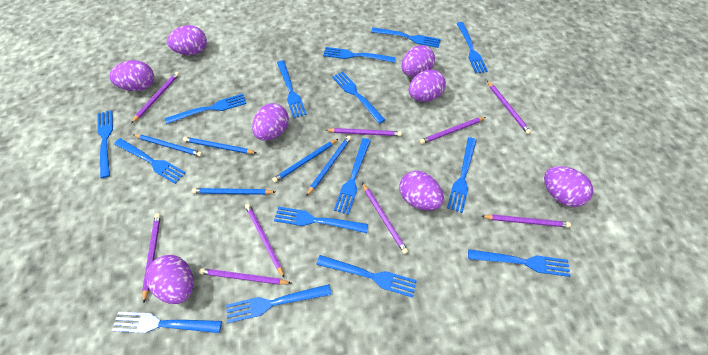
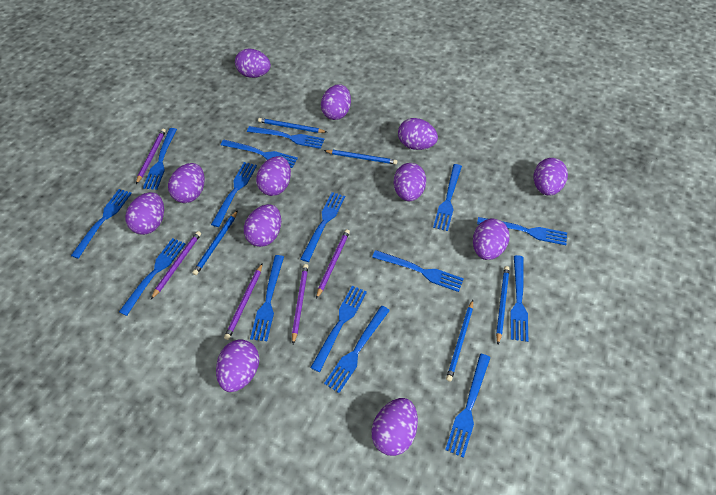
purple egg: 8 -> 12
purple pencil: 9 -> 5

